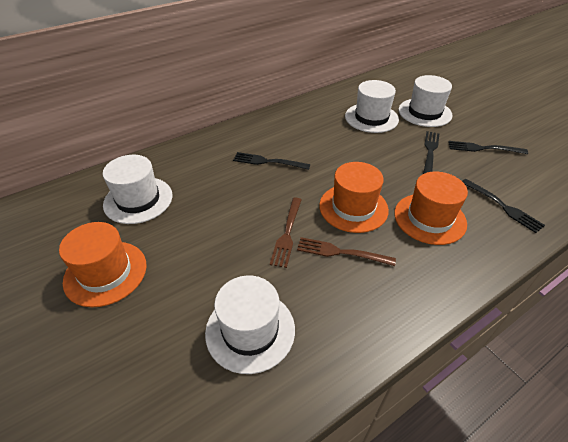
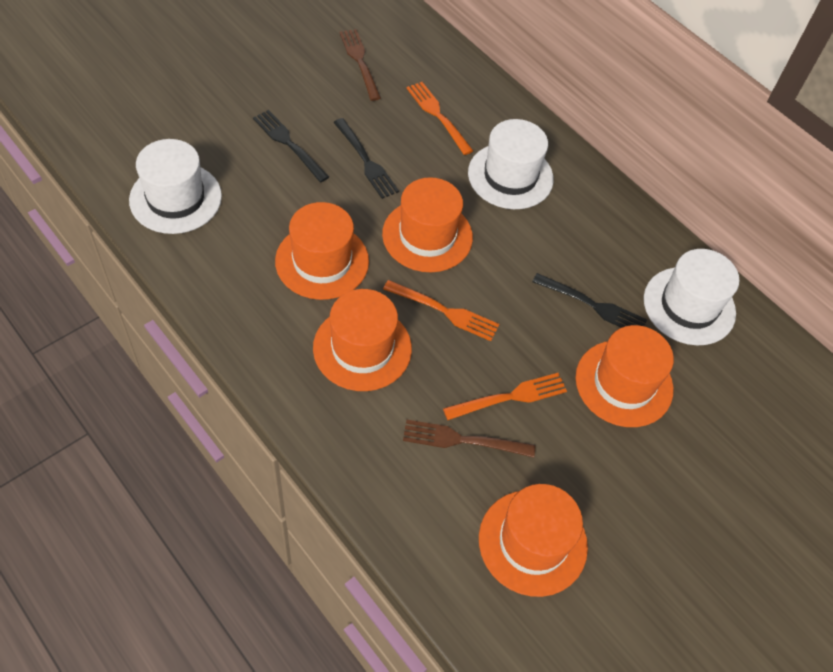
black fork: 4 -> 3
orange fork: 0 -> 3
orange hat: 3 -> 5
white hat: 4 -> 3

